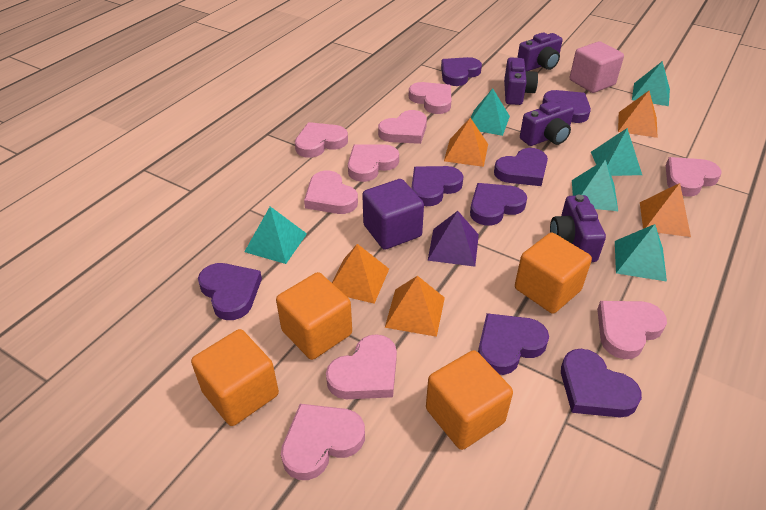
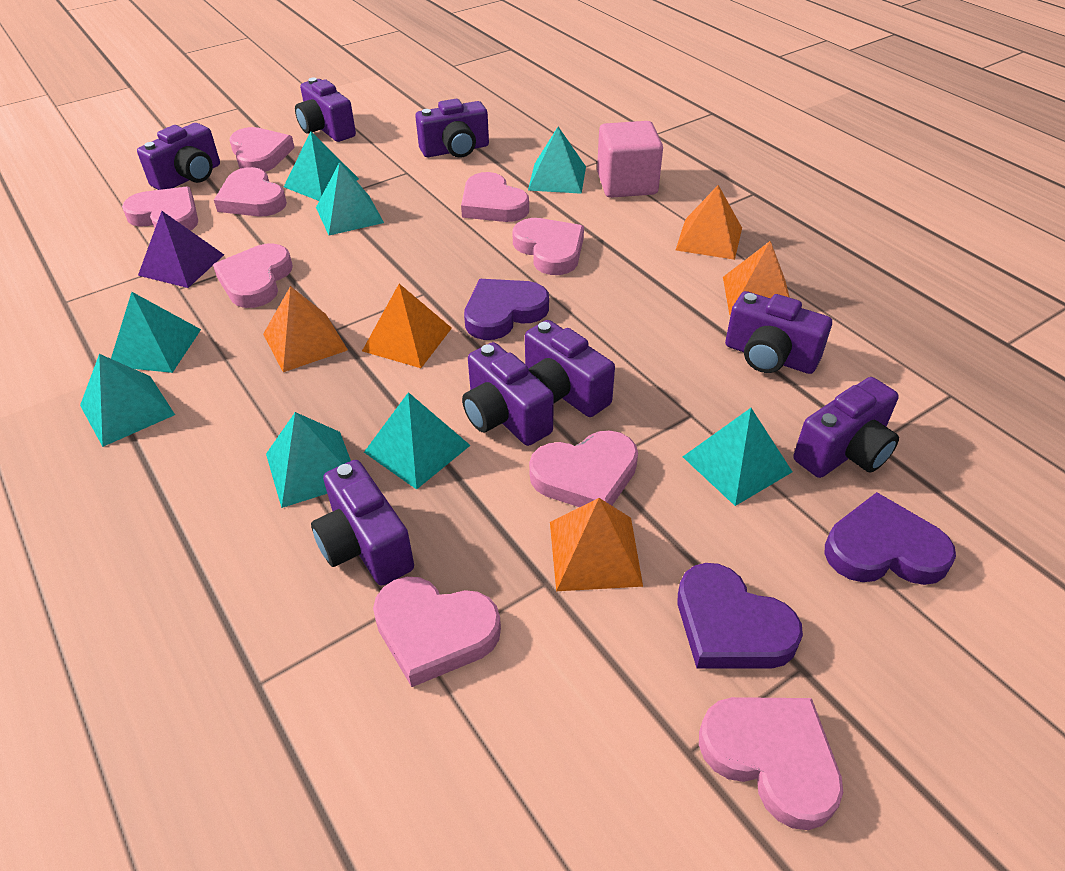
orange cube: 4 -> 0
purple camera: 4 -> 8
purple cube: 1 -> 0
purple heart: 8 -> 3
turquoise pyramid: 6 -> 8

